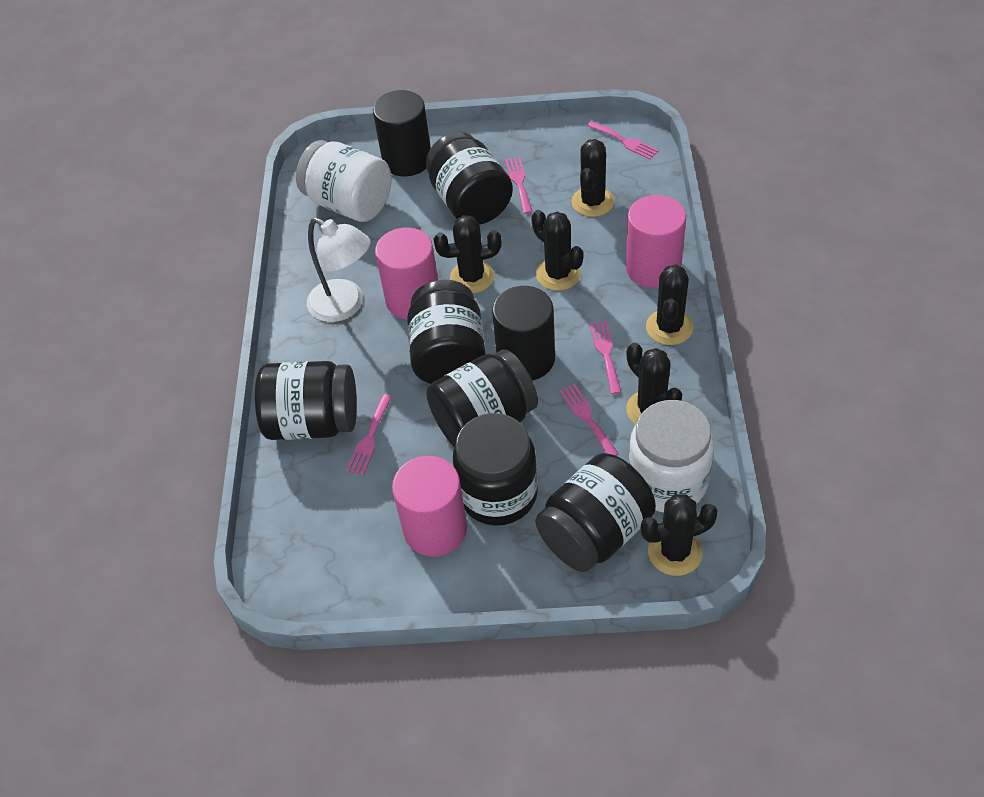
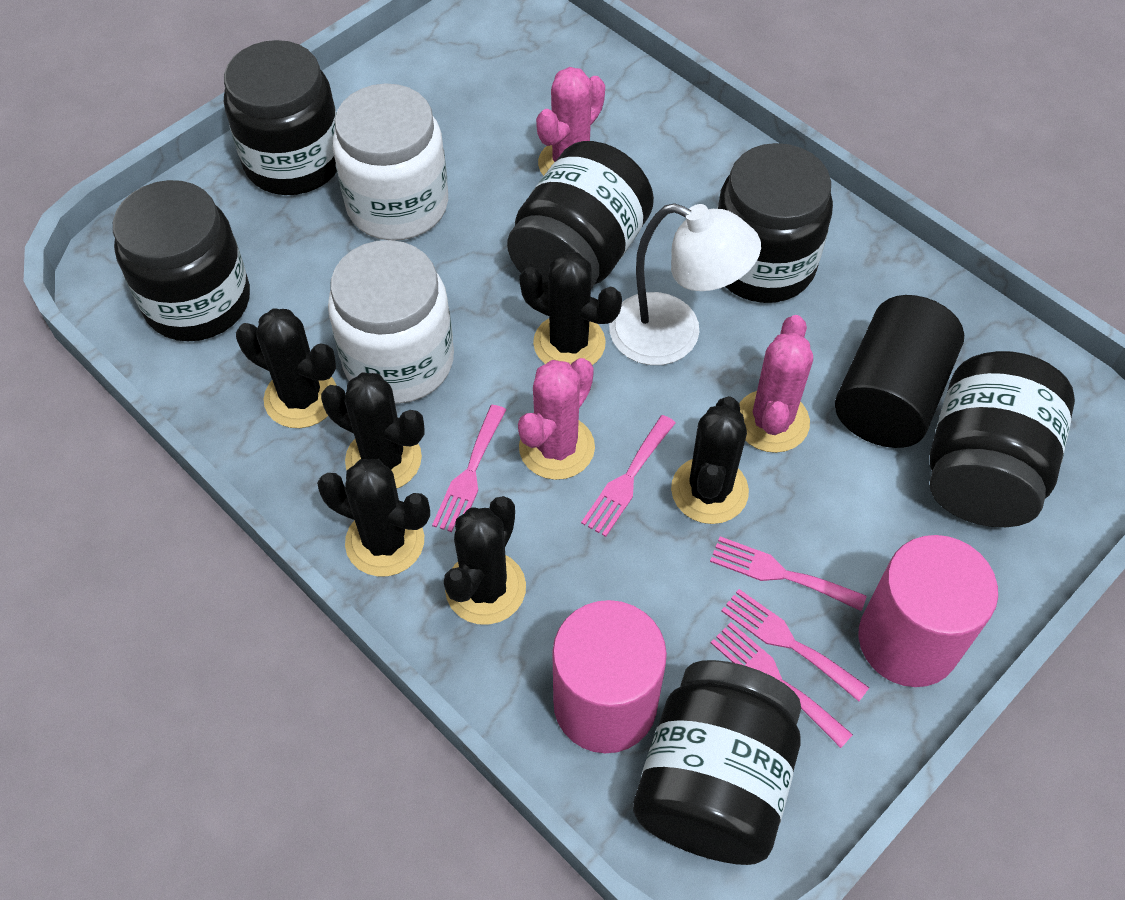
black cylinder: 2 -> 1
pink cactus: 0 -> 3
pink cylinder: 3 -> 2

